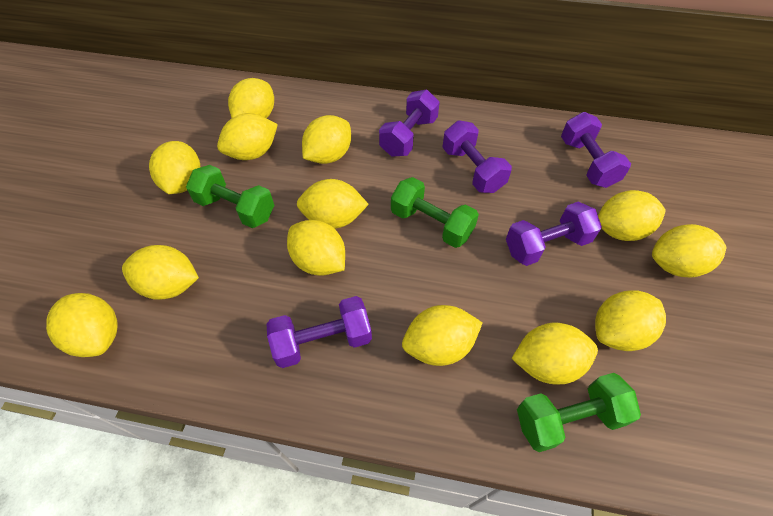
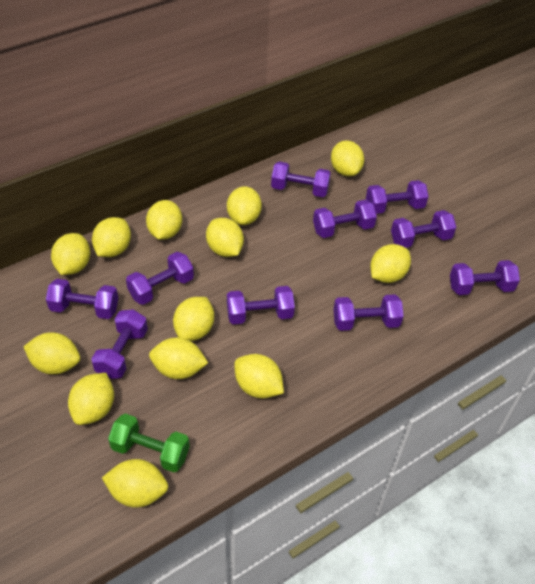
green dumbbell: 3 -> 1
purple dumbbell: 5 -> 10

